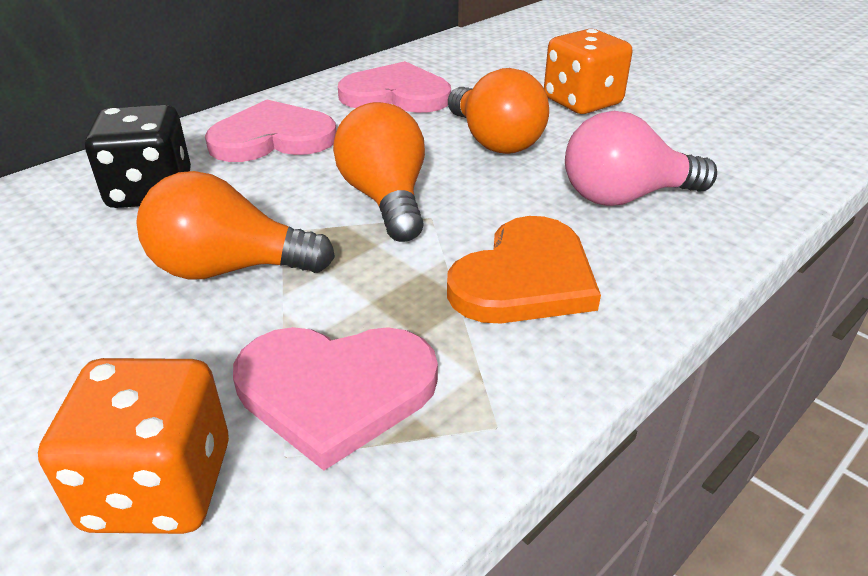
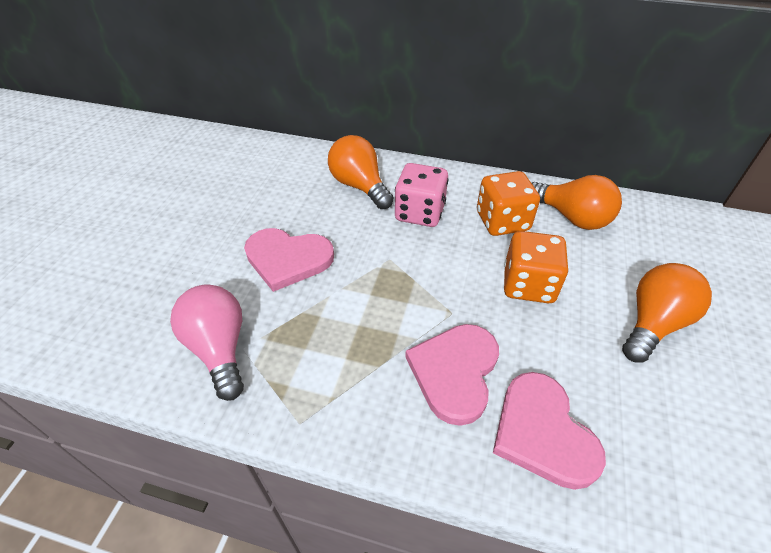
black dice: 1 -> 0
orange heart: 1 -> 0
pink dice: 0 -> 1

